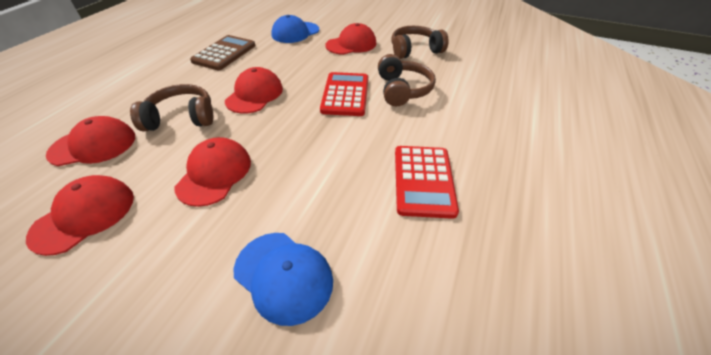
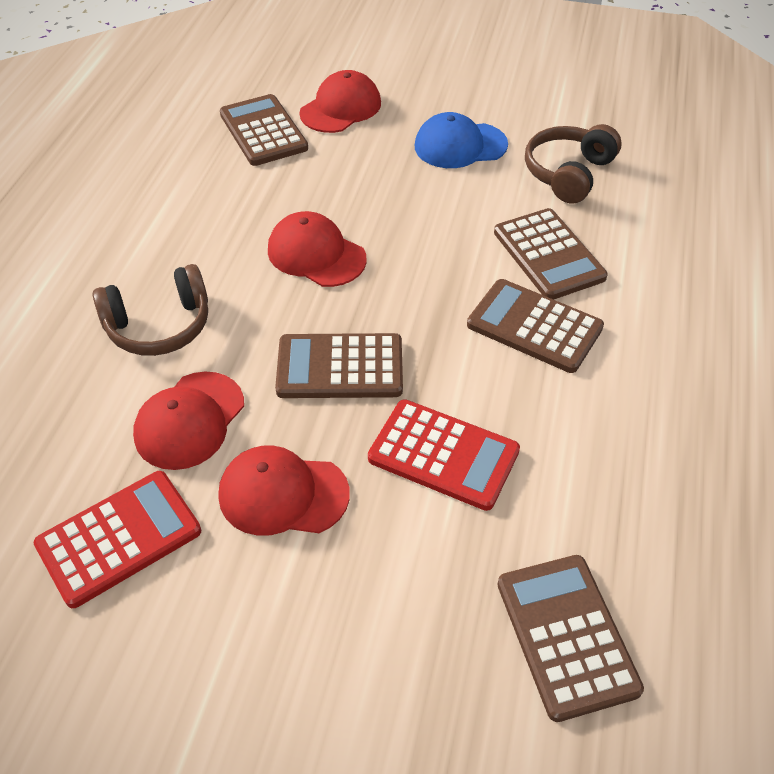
blue cap: 2 -> 1
brown calculator: 1 -> 5
brown headphones: 3 -> 2
red cap: 5 -> 4

